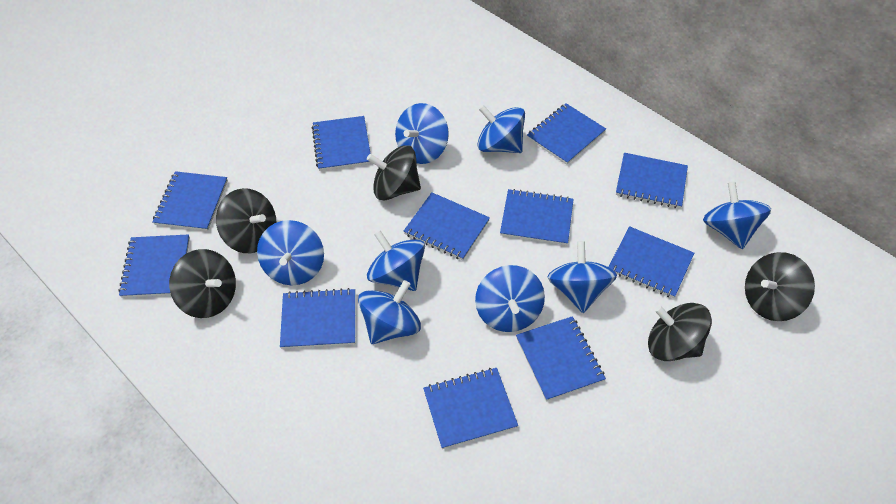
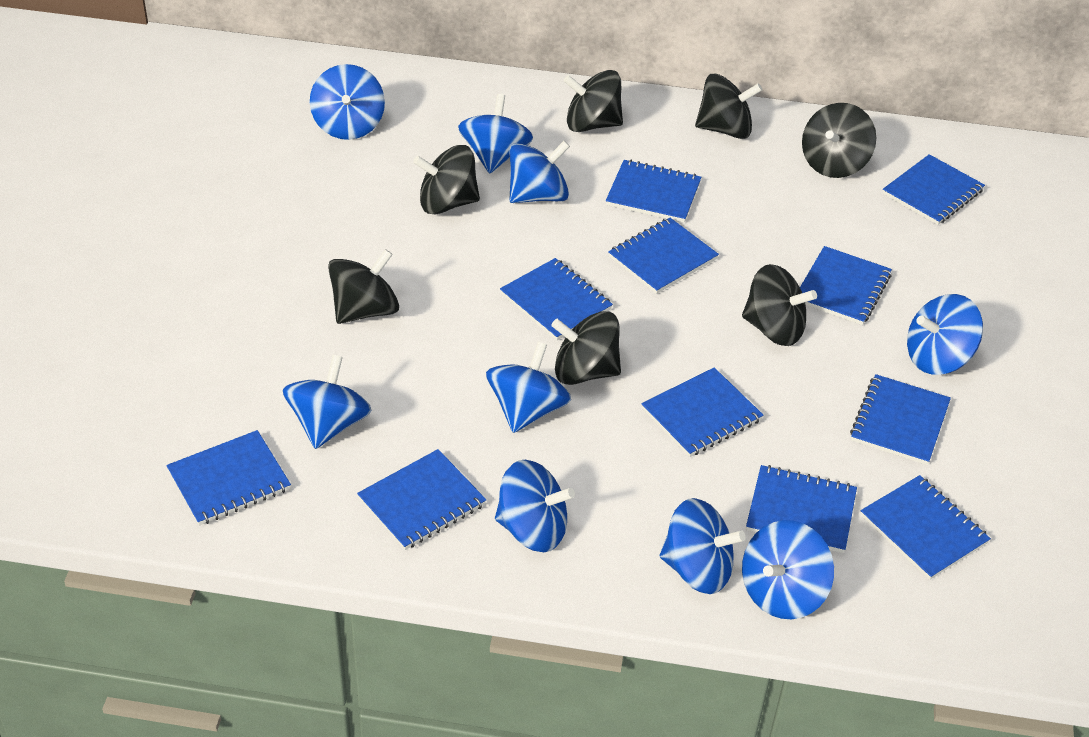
black spinning top: 5 -> 7
blue spinning top: 8 -> 9

